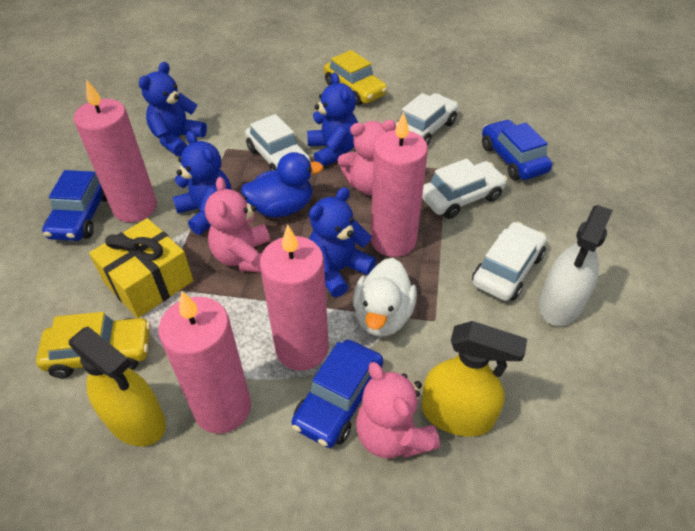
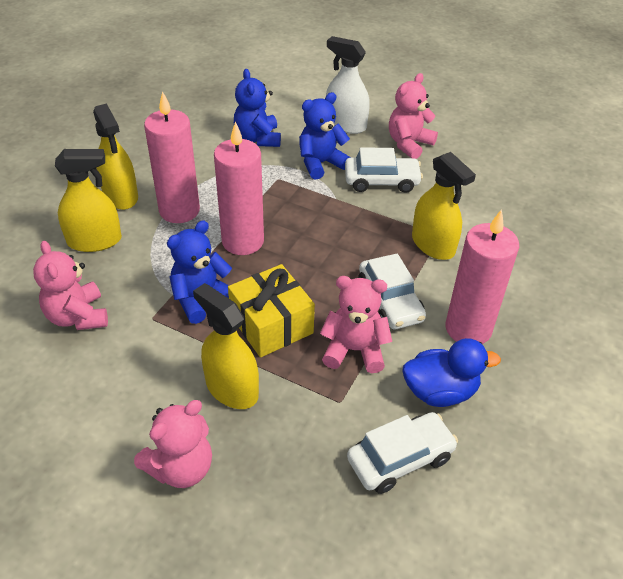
blue car: 3 -> 0
blue teddy bear: 4 -> 3
pink candle: 4 -> 3
pink teddy bear: 3 -> 4
white car: 4 -> 3
white duck: 1 -> 0
yellow car: 2 -> 0
yellow spray bottle: 2 -> 4

